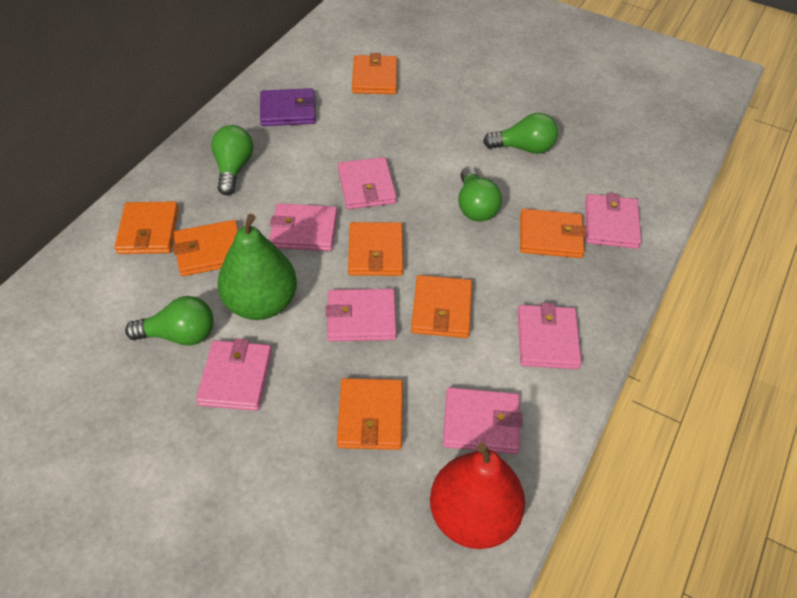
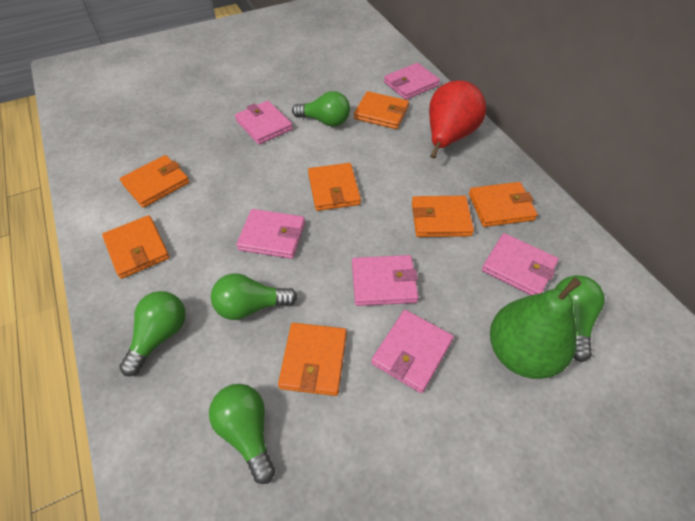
green light bulb: 4 -> 5
pink wallet: 7 -> 6
purple wallet: 1 -> 0

